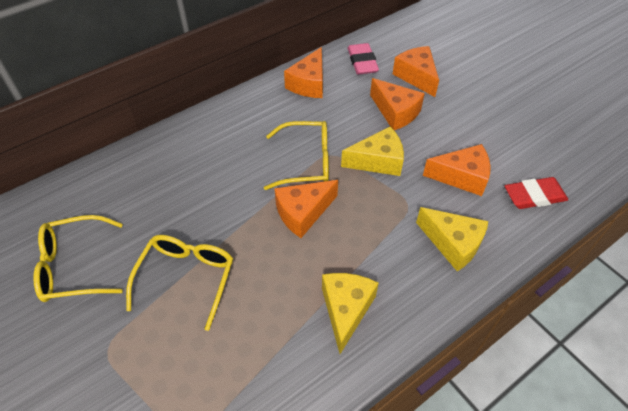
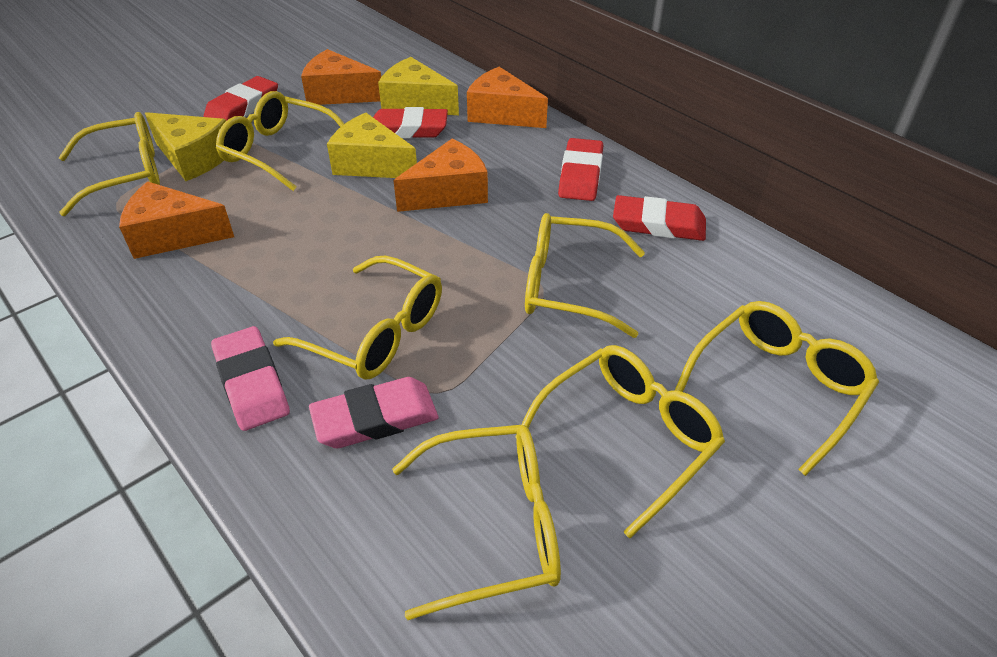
orange cheese: 5 -> 4
pink eraser: 1 -> 2
red eraser: 1 -> 4
yellow glasses: 3 -> 7

